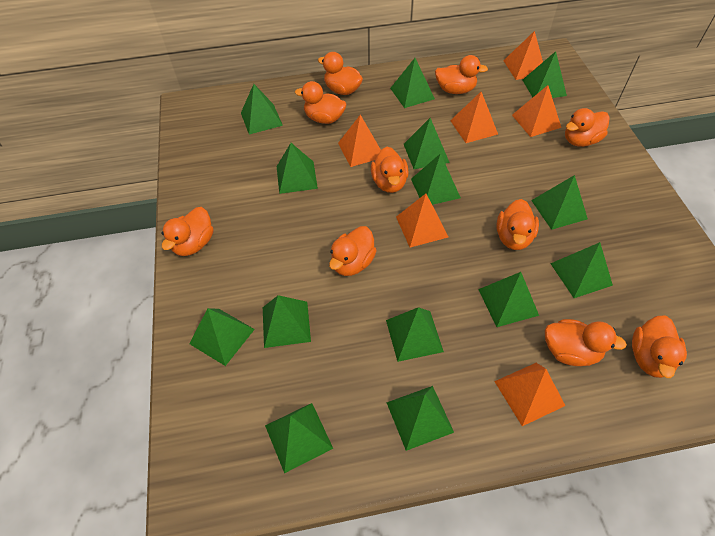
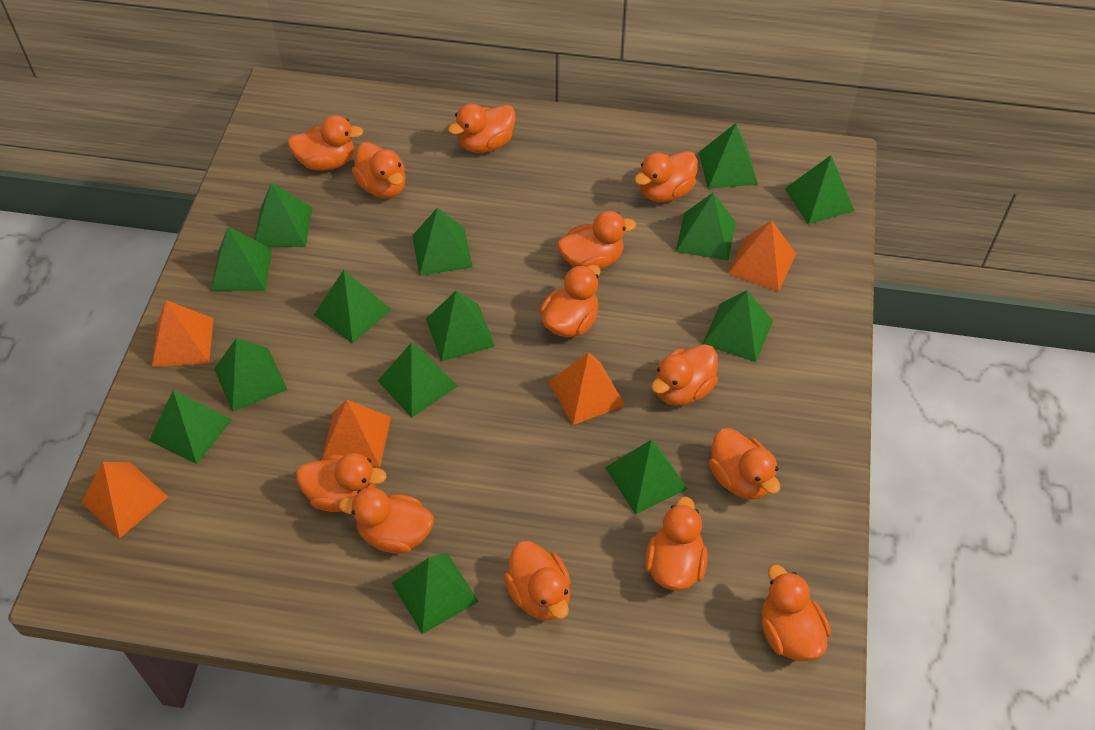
orange duck: 10 -> 13
orange pyramid: 6 -> 5

